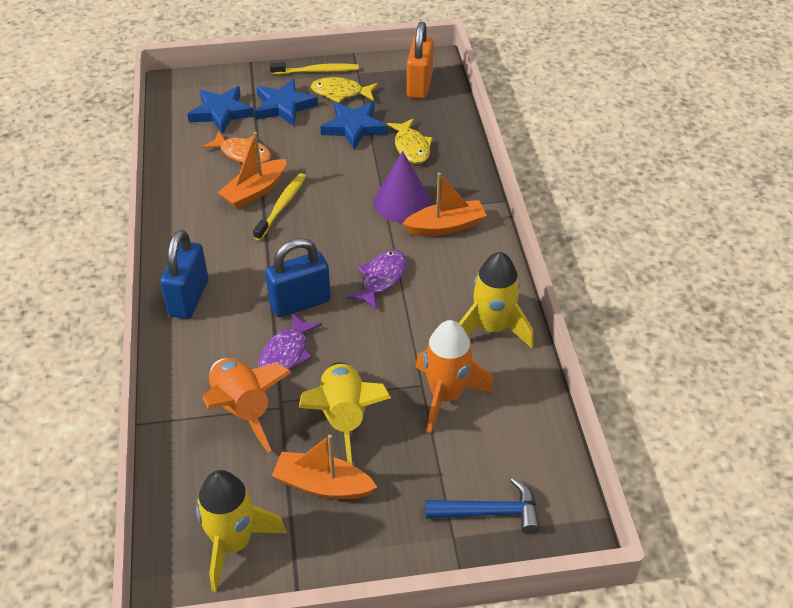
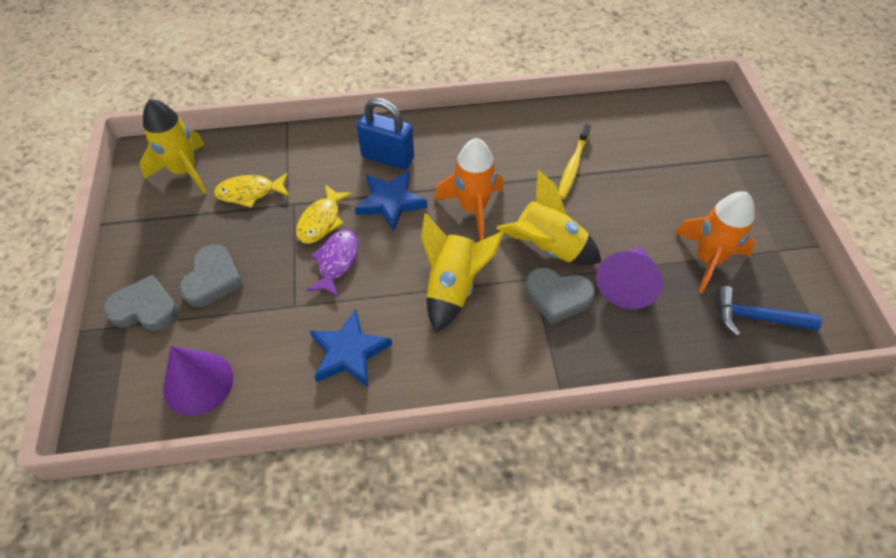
blue padlock: 2 -> 1
blue star: 3 -> 2
grey heart: 0 -> 3
orange boat: 3 -> 0
orange fish: 1 -> 0
orange padlock: 1 -> 0
purple cone: 1 -> 2
purple fish: 2 -> 1
yellow toothbrush: 2 -> 1

